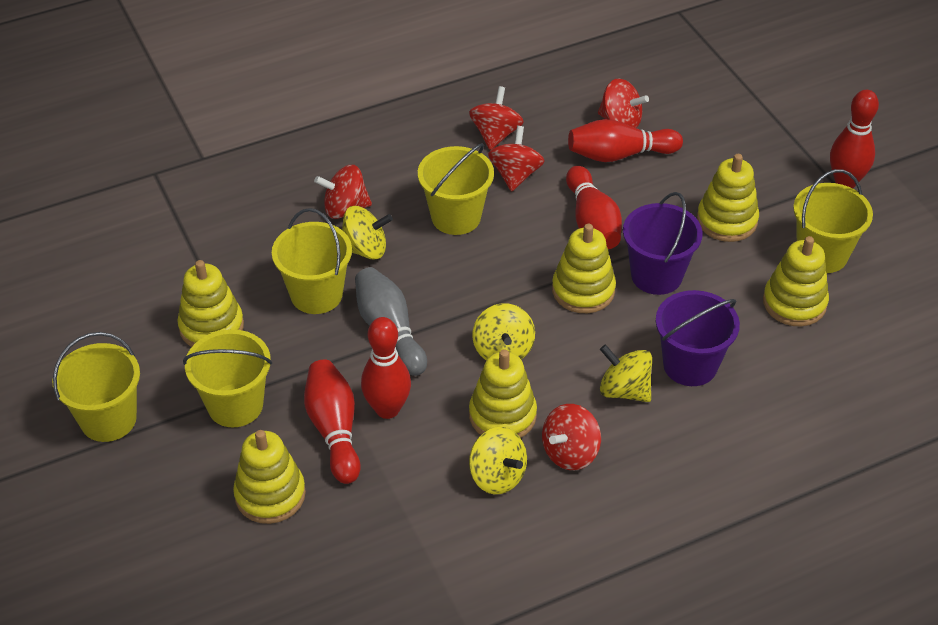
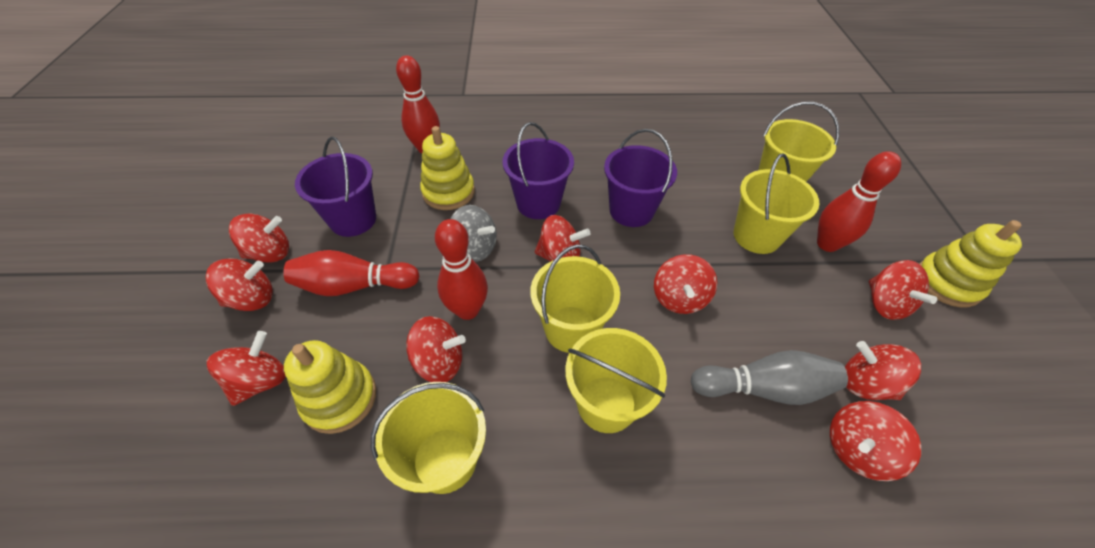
grey spinning top: 0 -> 1
purple bucket: 2 -> 3
red bowling pin: 5 -> 4
red spinning top: 5 -> 9
yellow spinning top: 4 -> 0
yellow stacking toy: 6 -> 3

